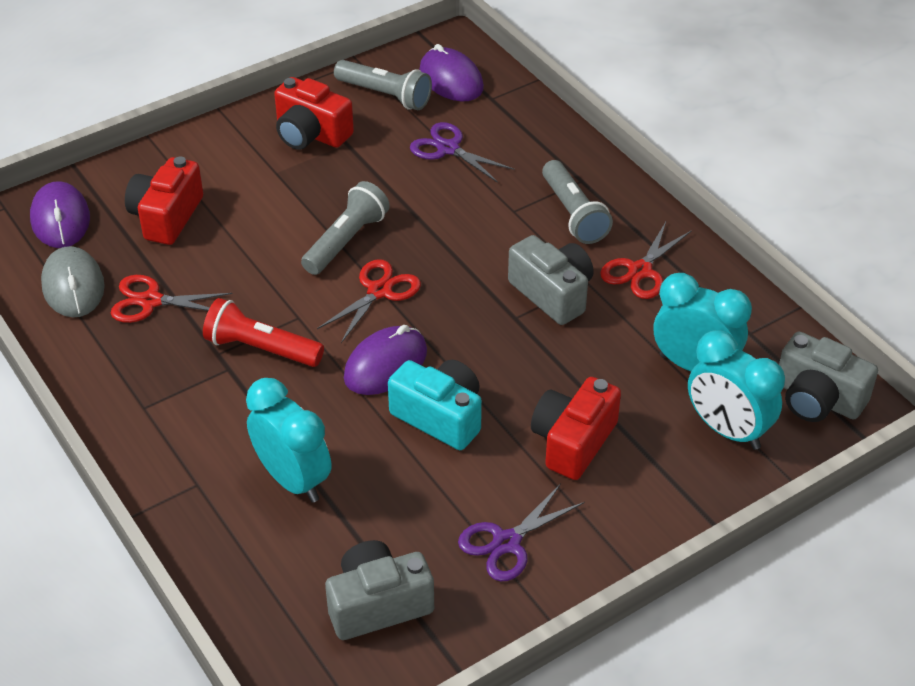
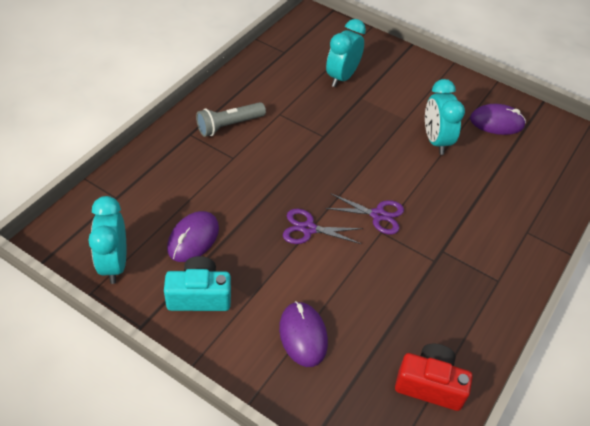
grey camera: 3 -> 0
grey flashlight: 3 -> 1
grey mouse: 1 -> 0
red camera: 3 -> 1
red flashlight: 1 -> 0
red scissors: 3 -> 0

